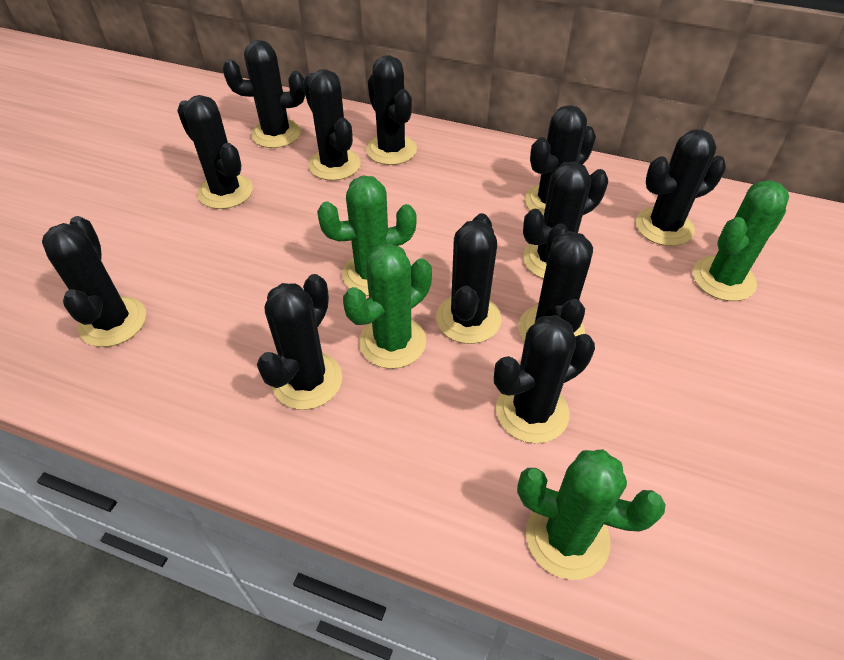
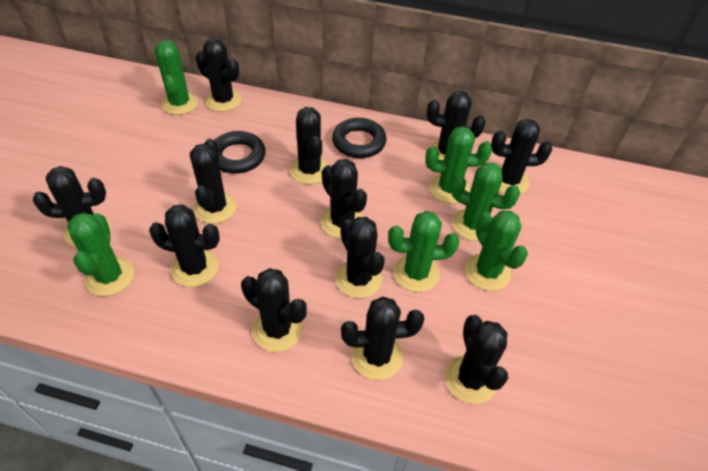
black ring: 0 -> 2
green cactus: 4 -> 6

